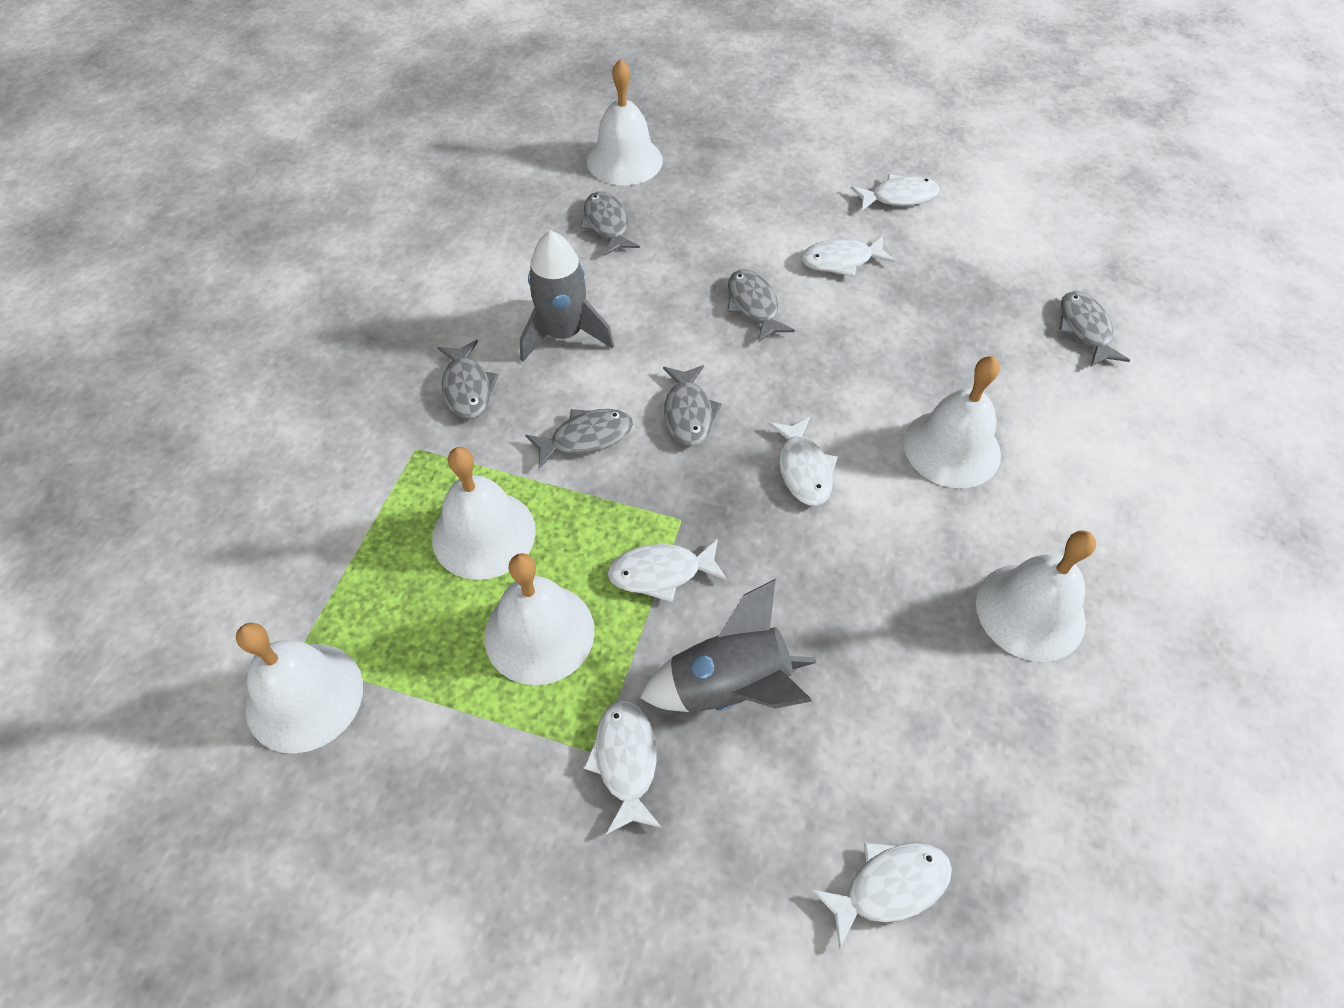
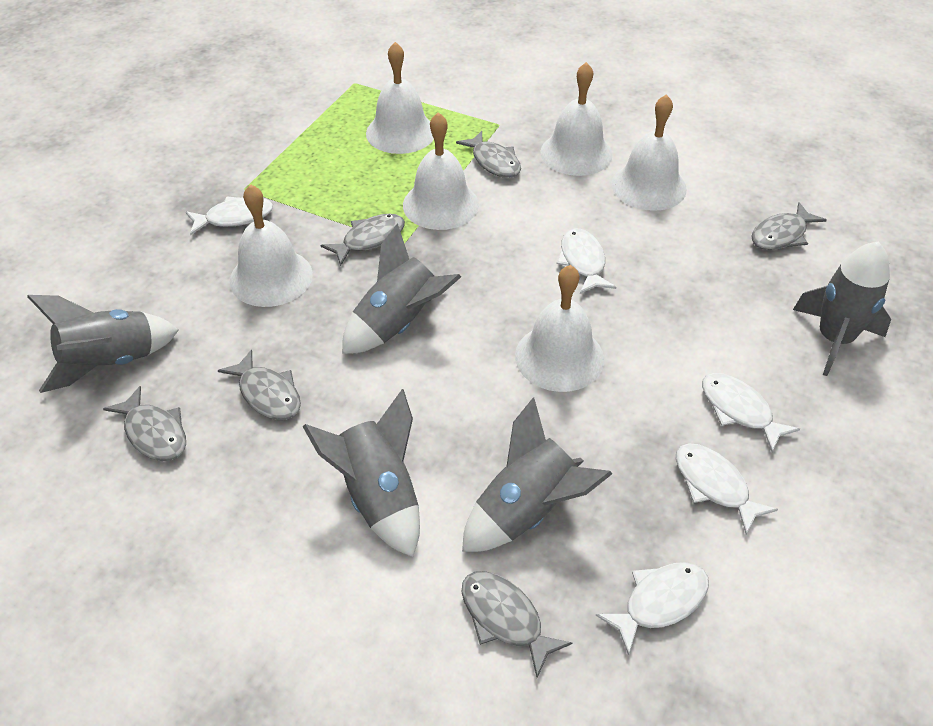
grey rocket: 2 -> 5
white fish: 6 -> 5

